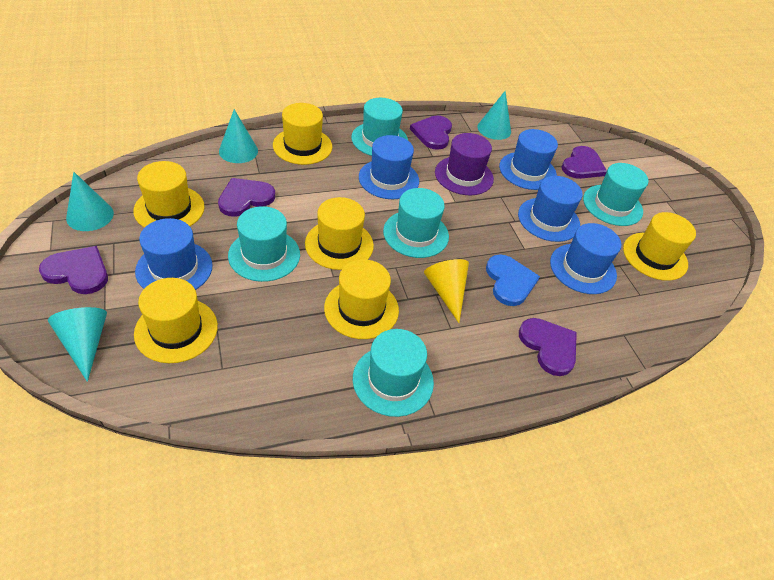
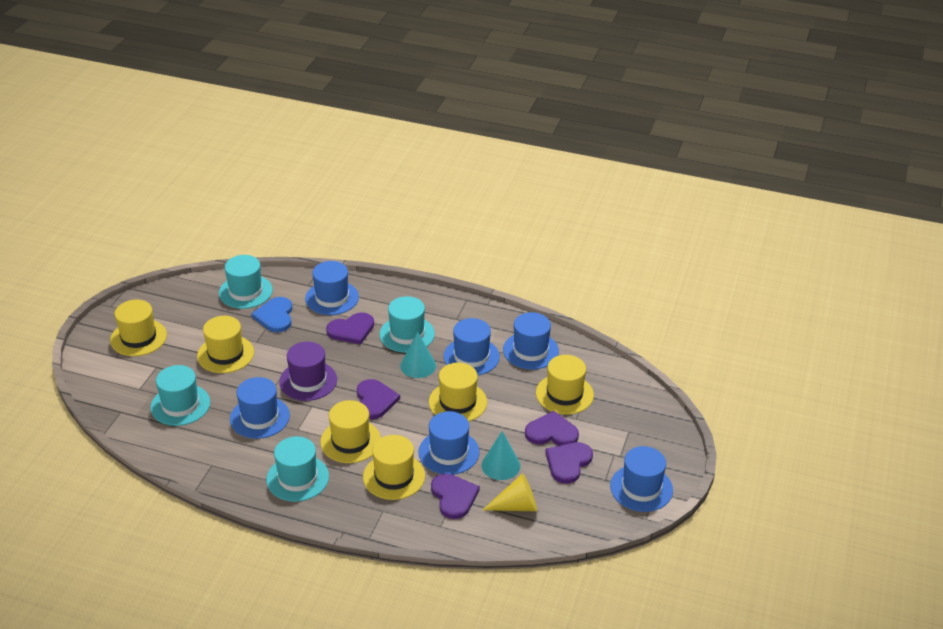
blue hat: 5 -> 6
turquoise cone: 4 -> 2
turquoise hat: 5 -> 4

